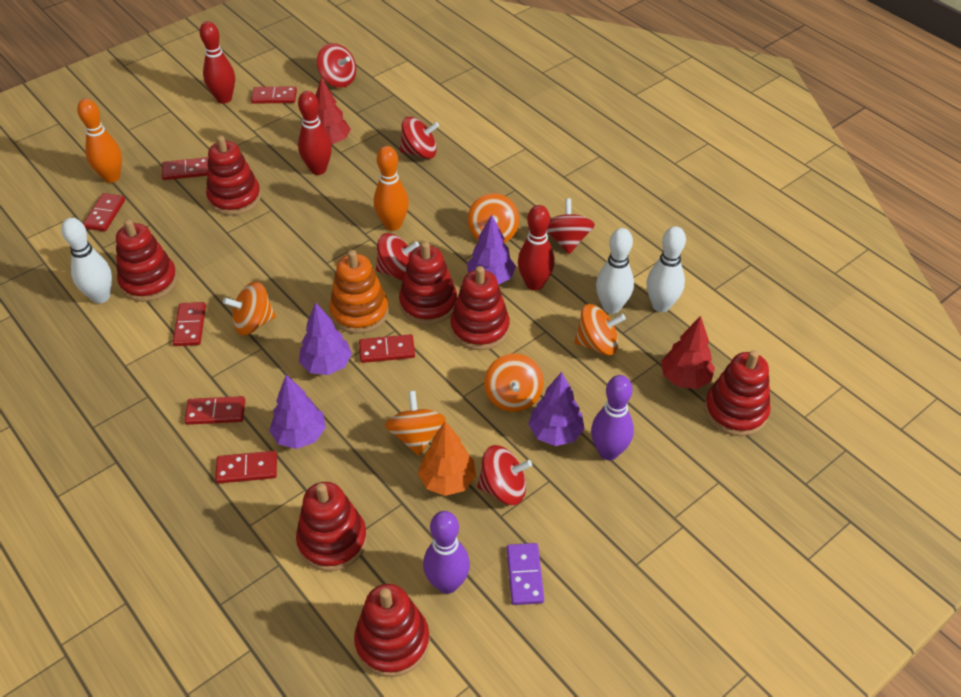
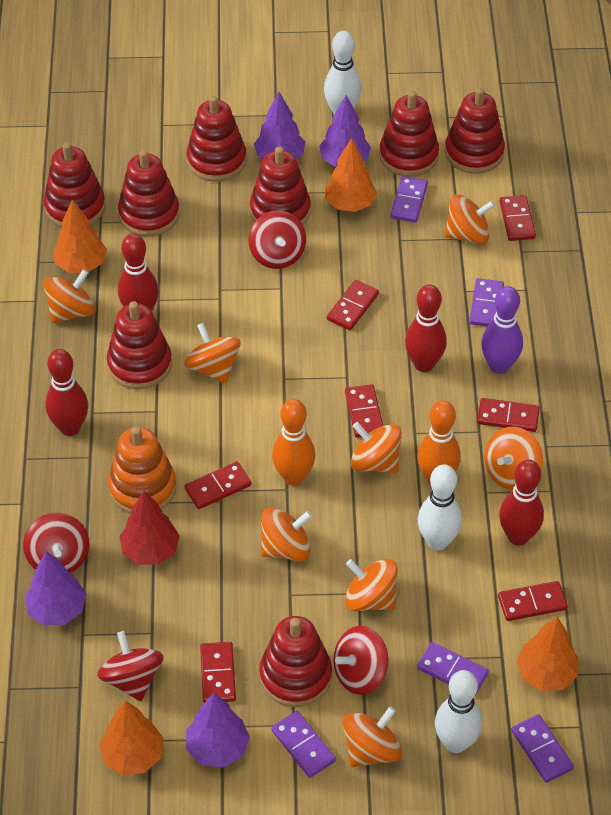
orange spinning top: 5 -> 8
orange tree: 1 -> 4
purple bowling pin: 2 -> 1
purple domino: 1 -> 5
red bowling pin: 3 -> 4
red spinning top: 5 -> 4
red stacking toy: 7 -> 8
red tree: 2 -> 1

